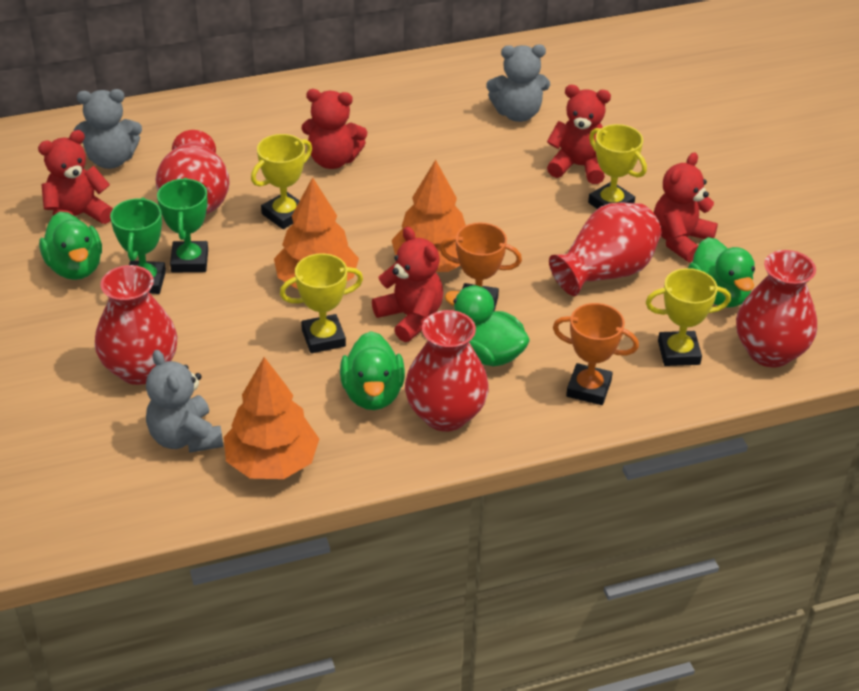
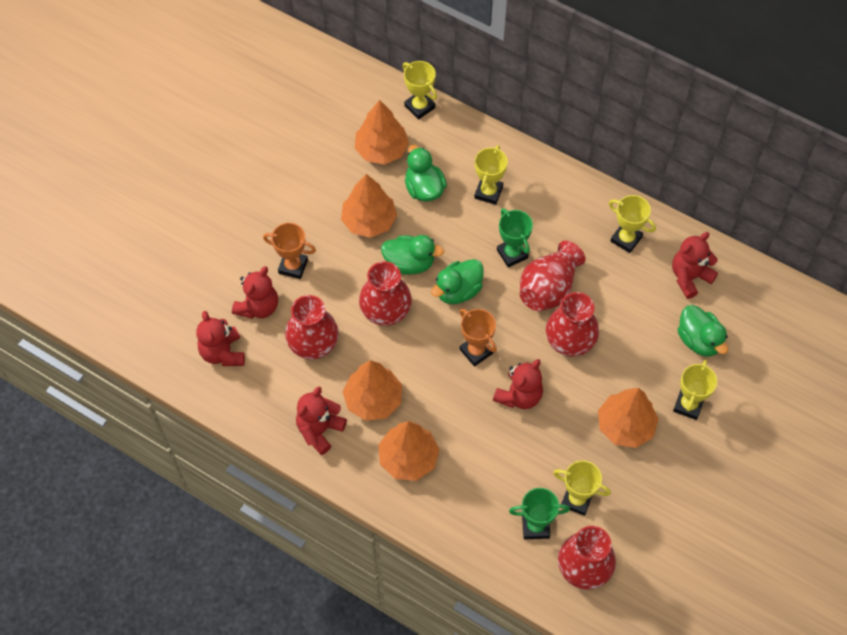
grey teddy bear: 3 -> 0
orange tree: 3 -> 5
yellow trophy: 4 -> 5

